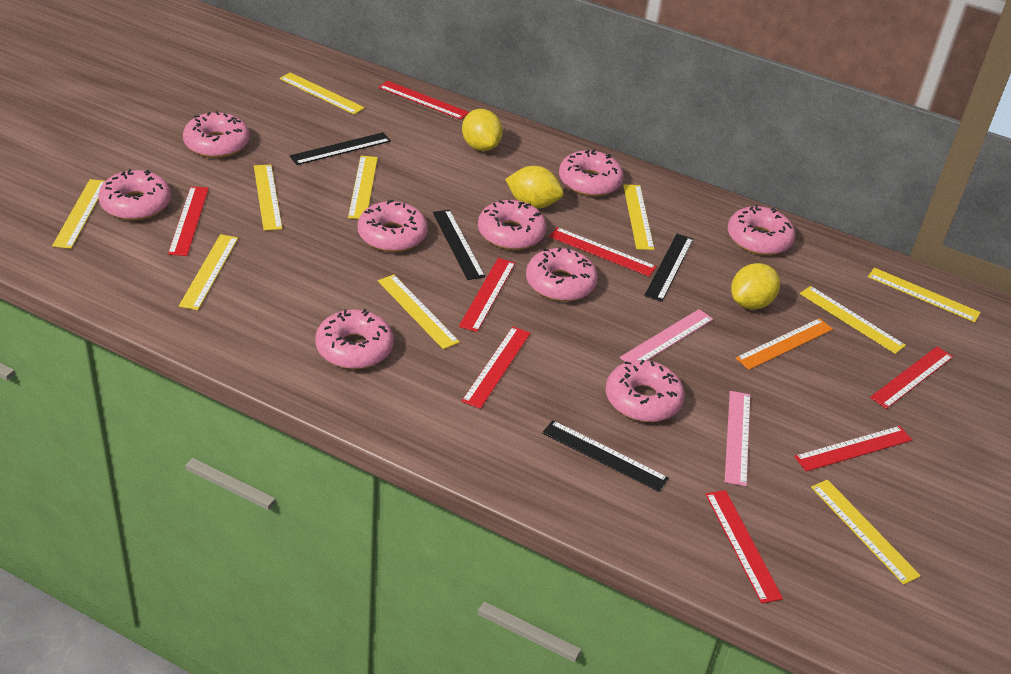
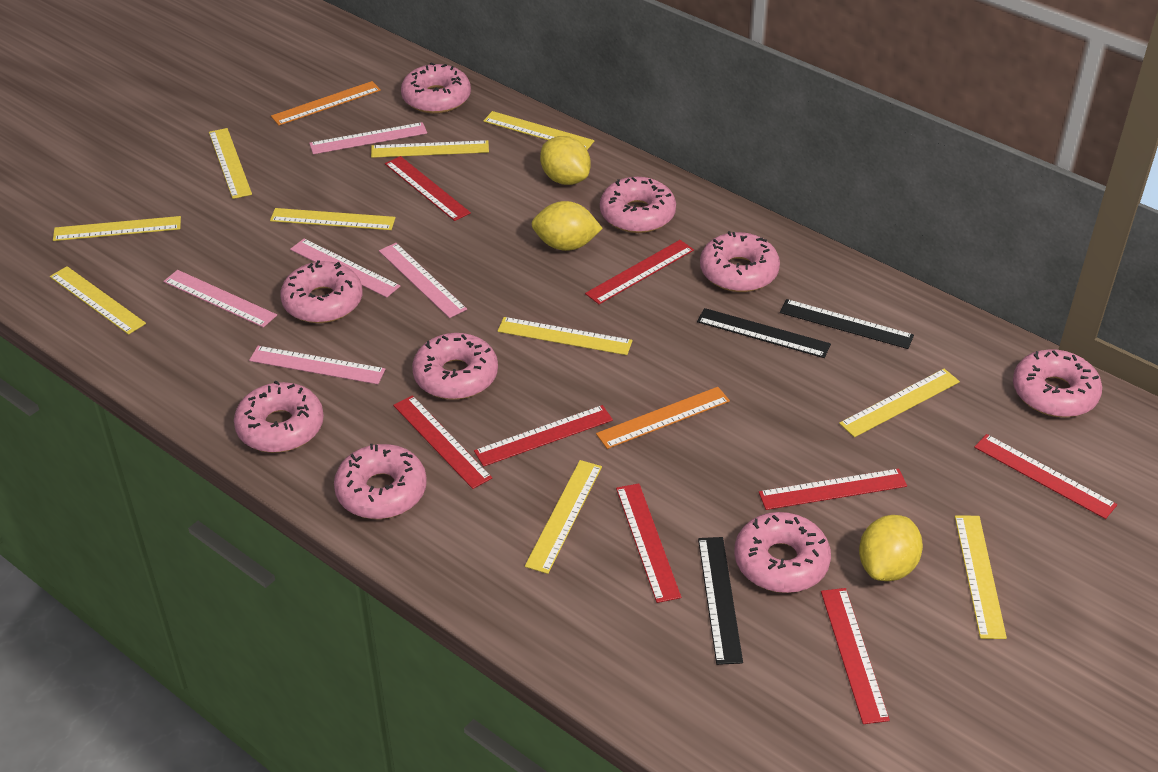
black ruler: 4 -> 3
orange ruler: 1 -> 2
pink ruler: 2 -> 5

